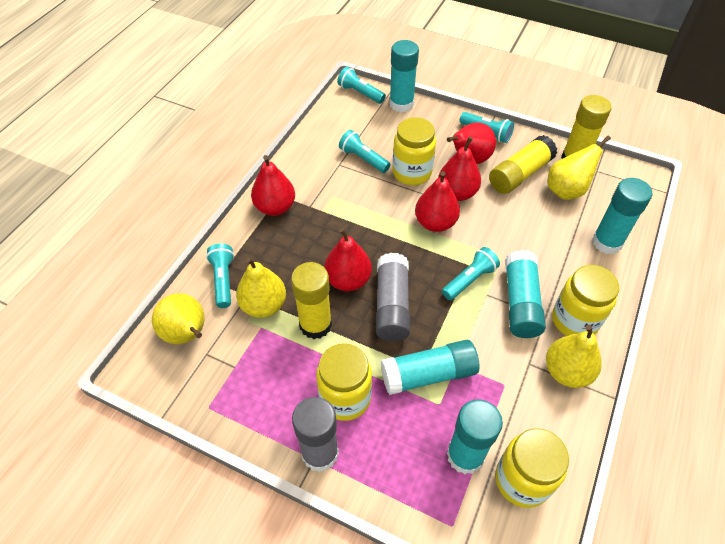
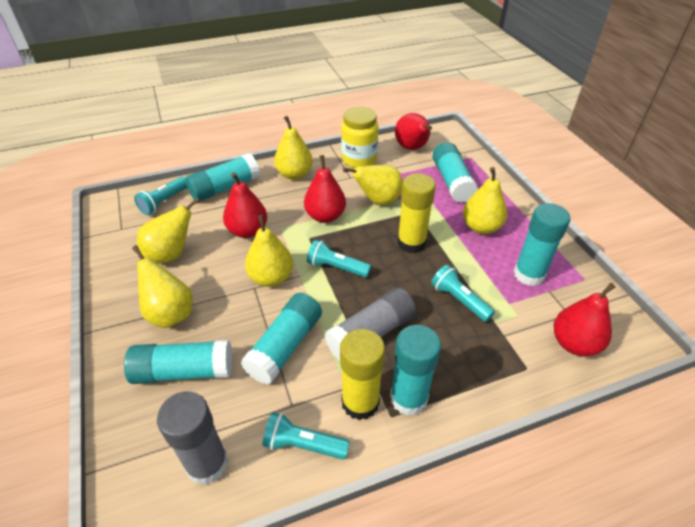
red pear: 5 -> 4
turquoise flashlight: 5 -> 4
turquoise glue stick: 5 -> 6
yellow glue stick: 3 -> 2
yellow jar: 4 -> 1
yellow pear: 4 -> 6

